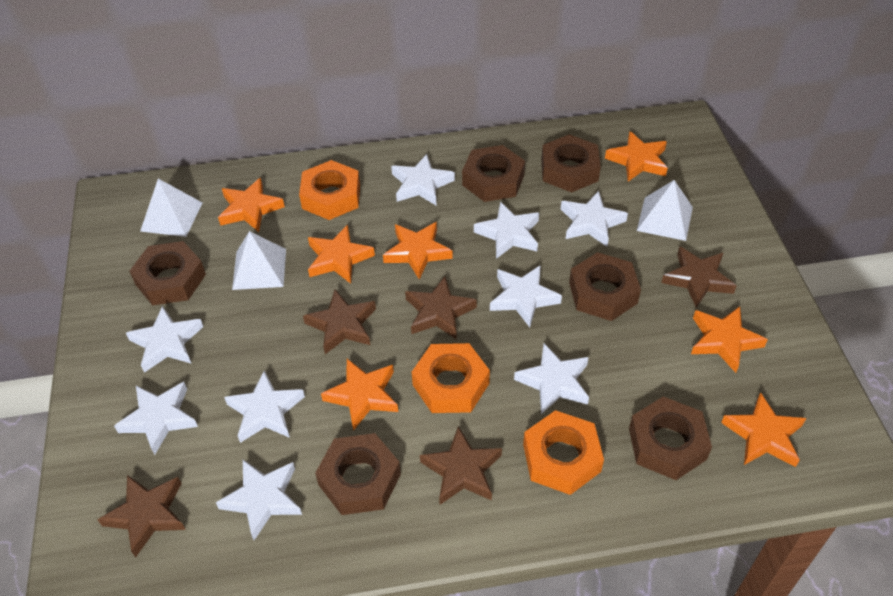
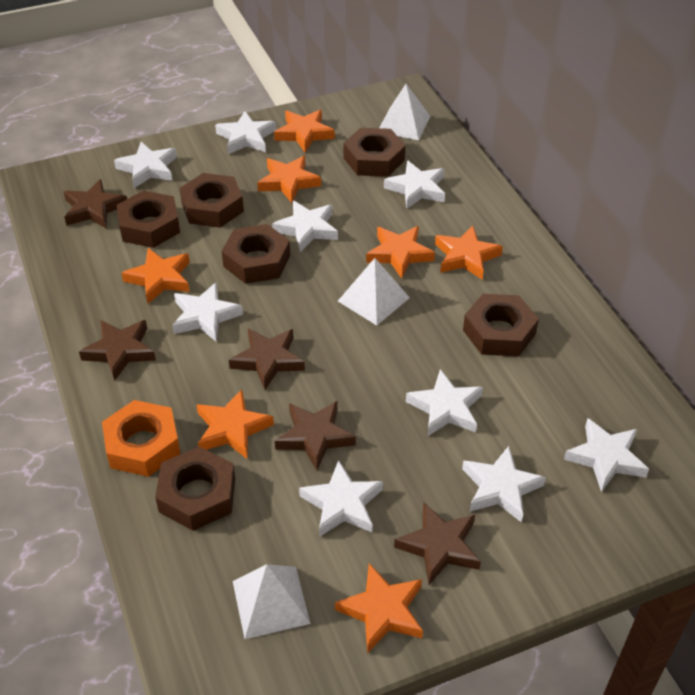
orange nut: 3 -> 1

